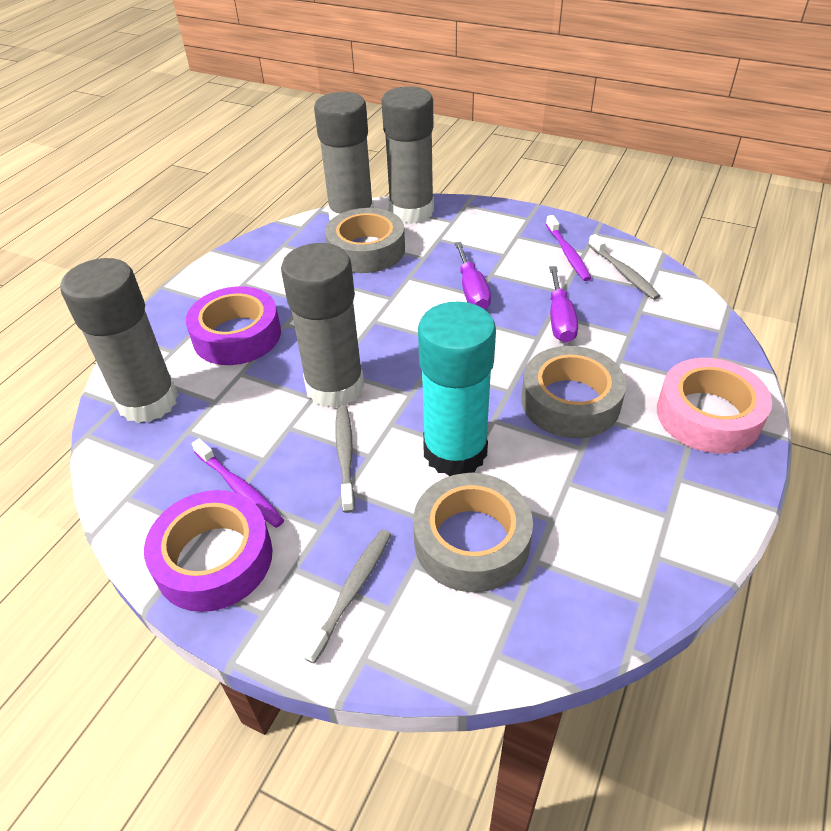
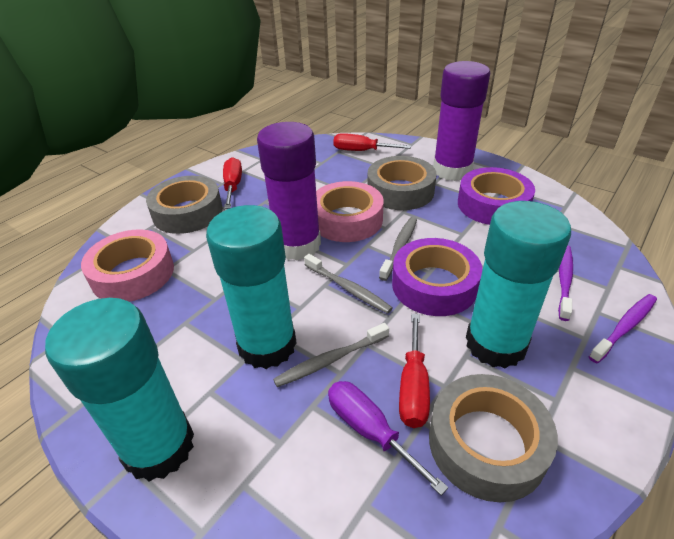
grey glue stick: 4 -> 0
pink tape: 1 -> 2
purple glue stick: 0 -> 2
purple screwdriver: 2 -> 1
red screwdriver: 0 -> 3
turquoise glue stick: 1 -> 3

